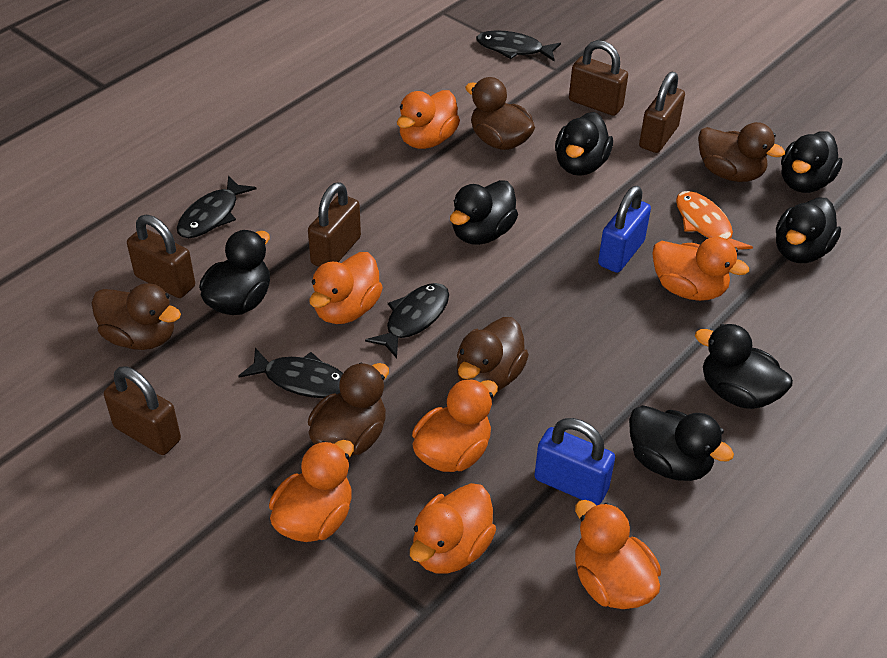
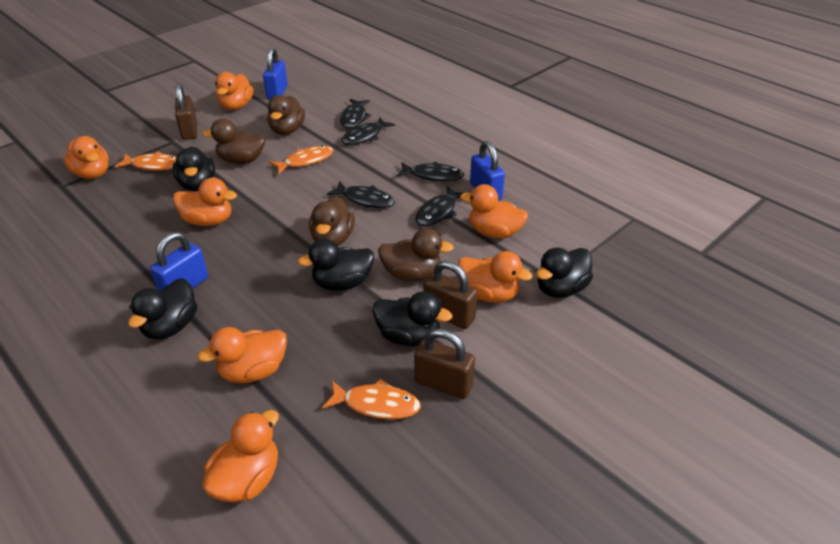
black duck: 7 -> 5
black fish: 4 -> 5
blue padlock: 2 -> 3
brown duck: 5 -> 4
brown padlock: 5 -> 3
orange fish: 1 -> 3

